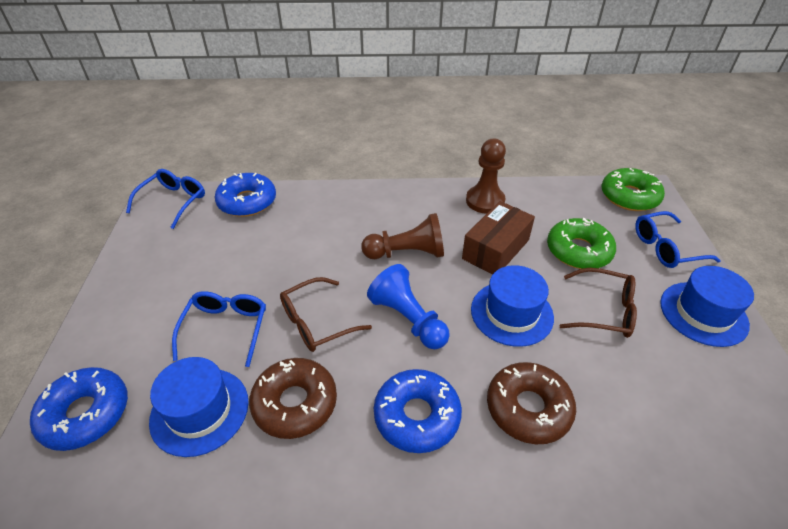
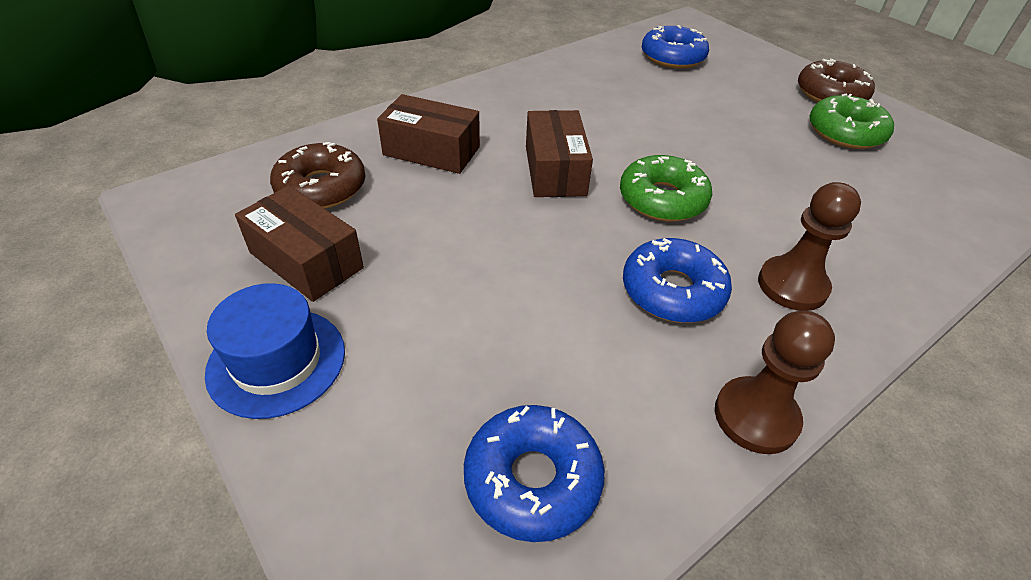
blue glasses: 3 -> 0
blue hat: 3 -> 1
blue pawn: 1 -> 0
brown box: 1 -> 3
brown glasses: 2 -> 0

